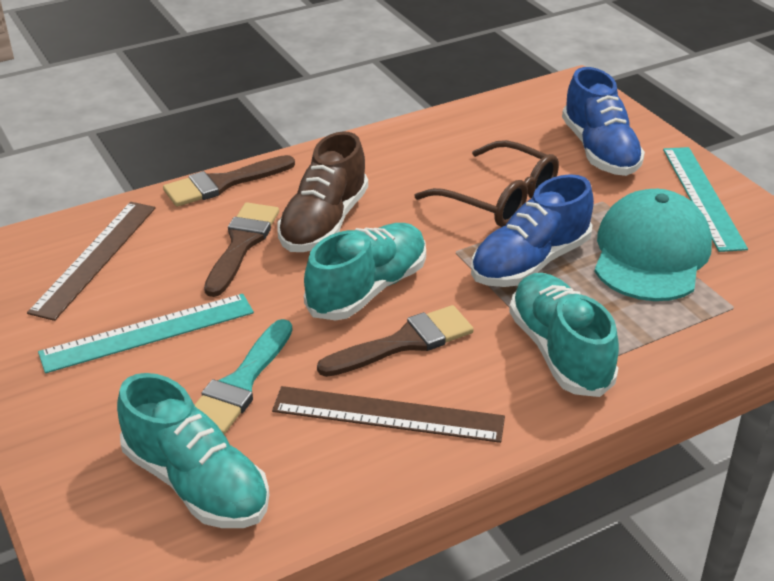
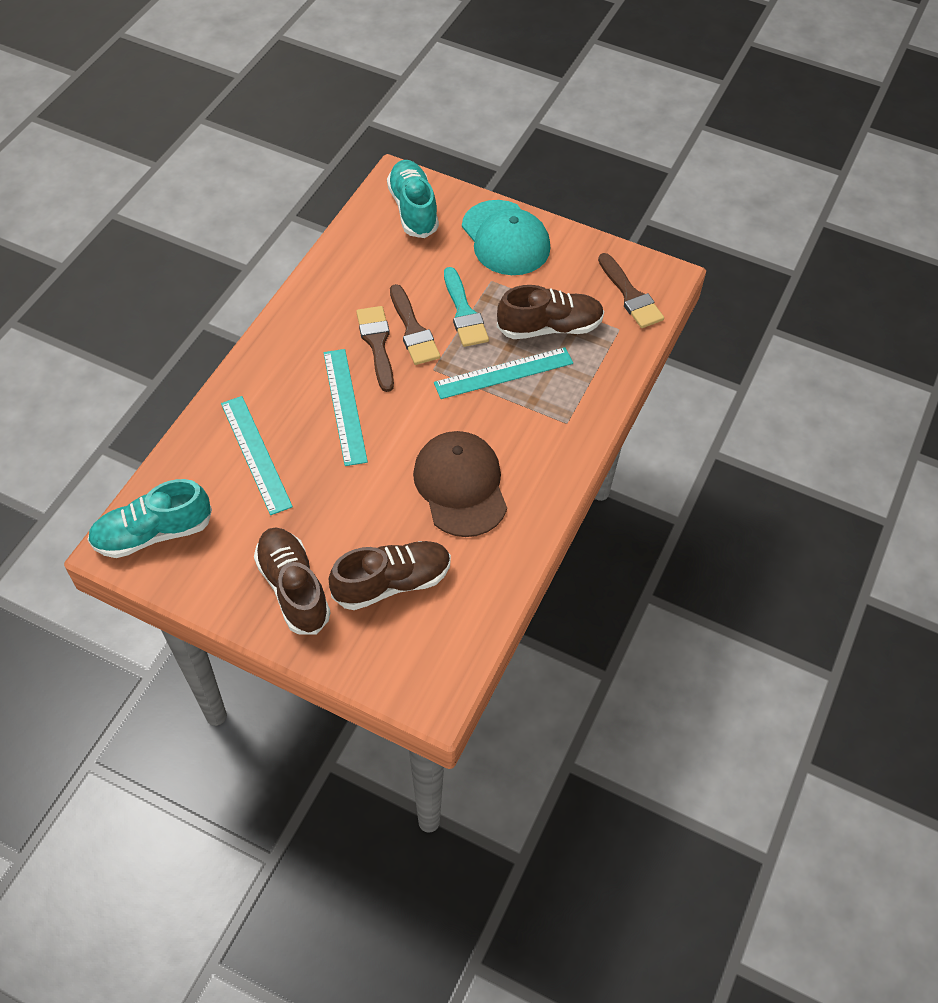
blue shoe: 2 -> 0
brown cap: 0 -> 1
brown glasses: 1 -> 0
brown ruler: 2 -> 0
brown shoe: 1 -> 3
turquoise ruler: 2 -> 3
turquoise shoe: 3 -> 2

